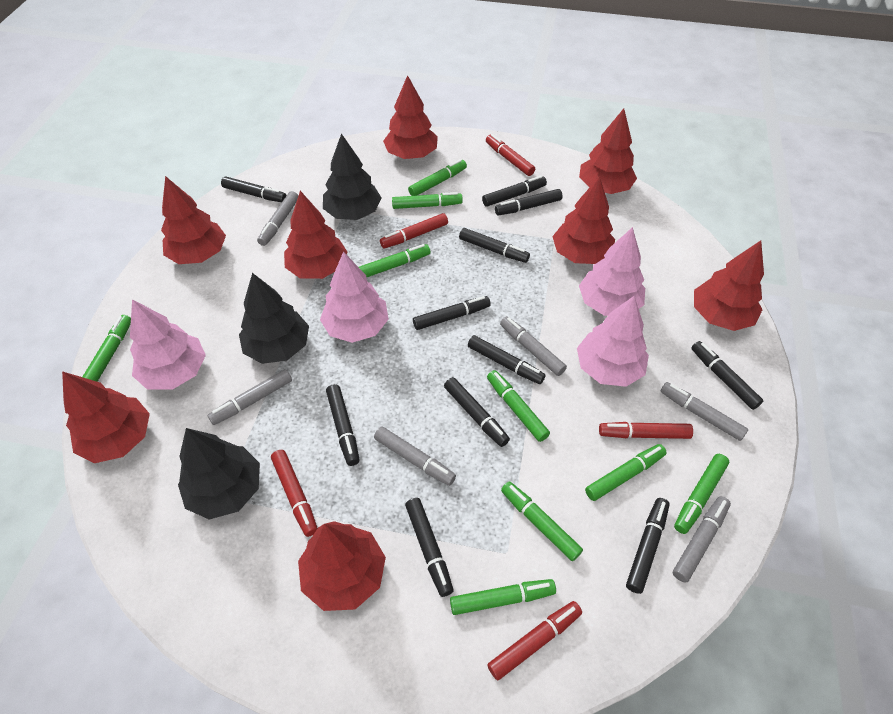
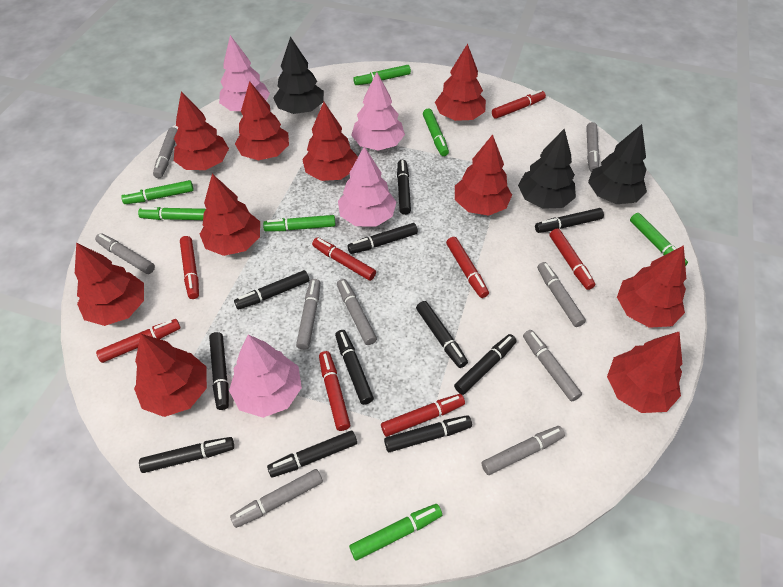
green marker: 9 -> 7
grey marker: 6 -> 9
red marker: 5 -> 8
red tree: 8 -> 10

